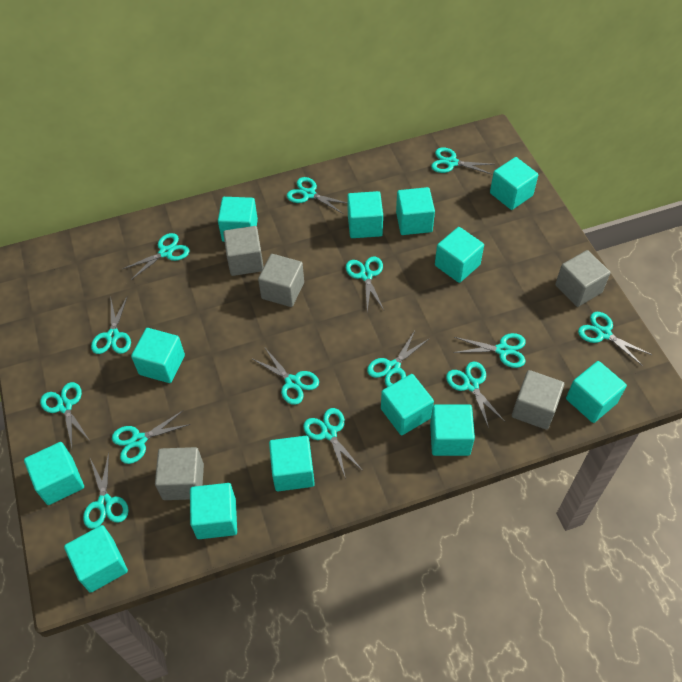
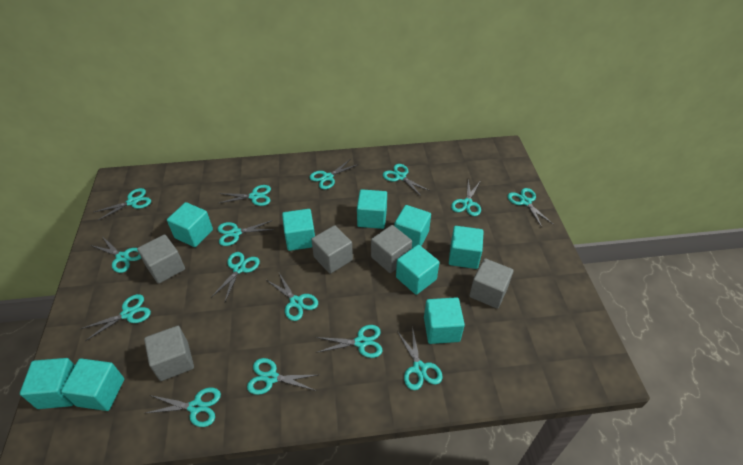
turquoise cube: 13 -> 9
turquoise scissors: 14 -> 15

